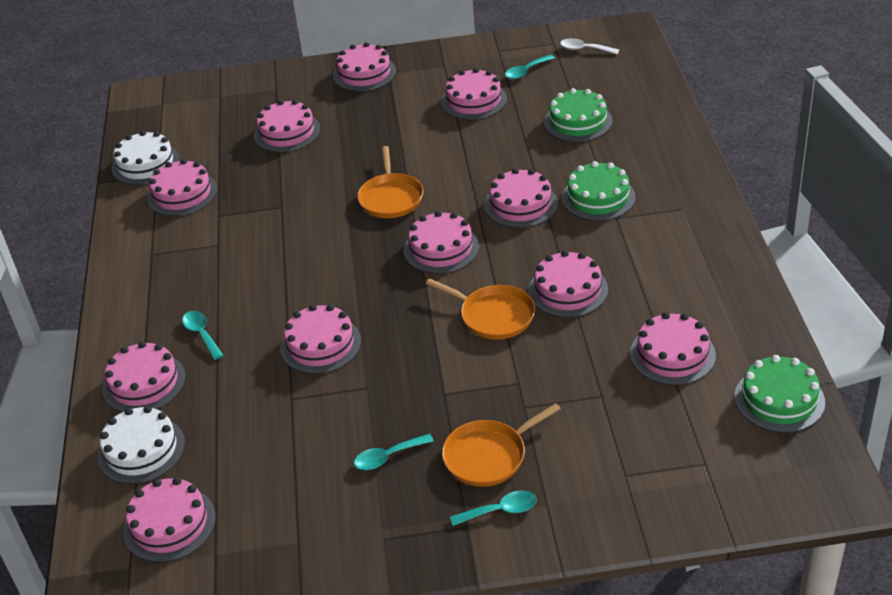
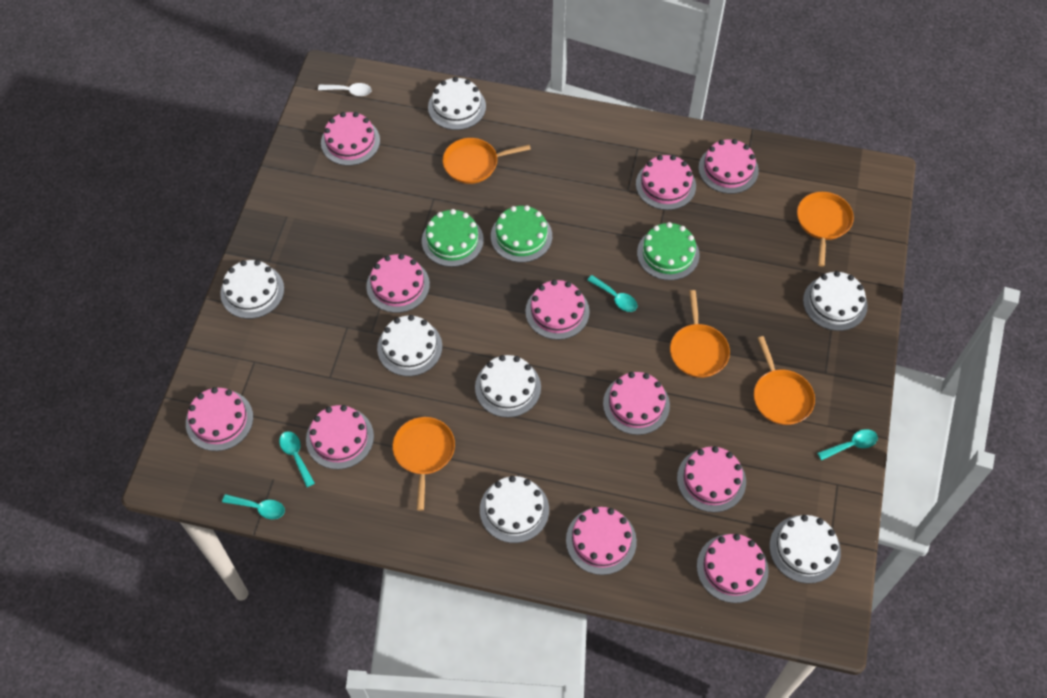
orange pan: 3 -> 5
white cake: 2 -> 7

